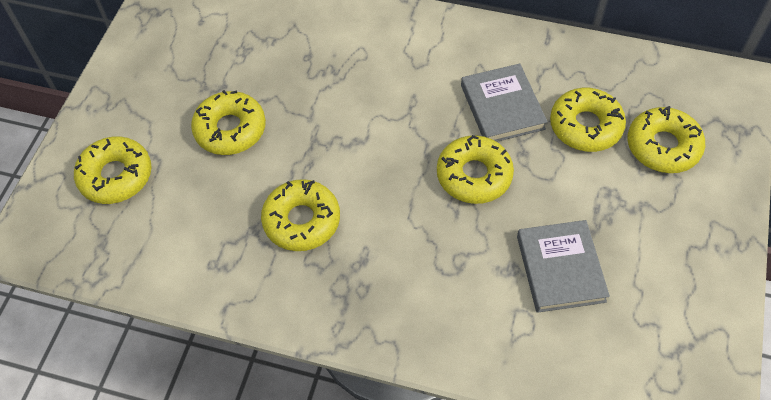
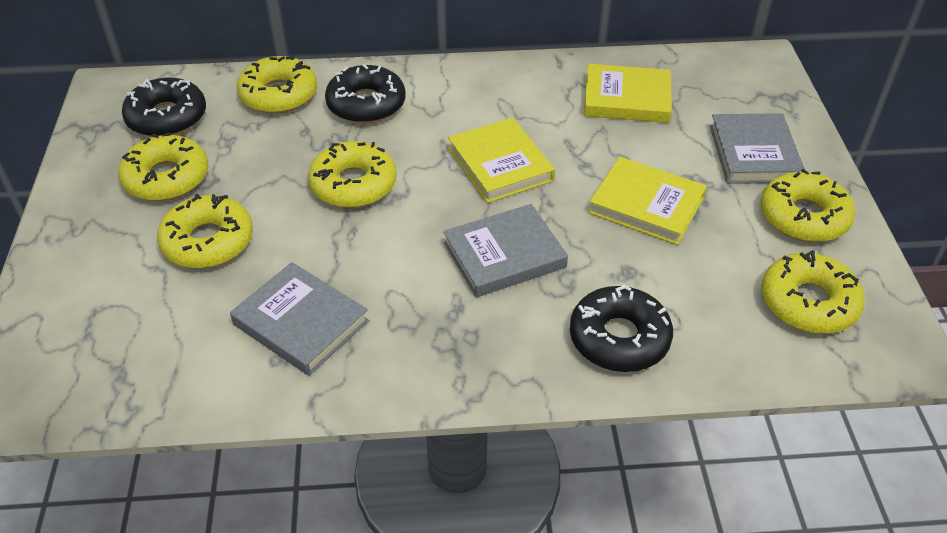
black donut: 0 -> 3
grey book: 2 -> 3
yellow book: 0 -> 3

